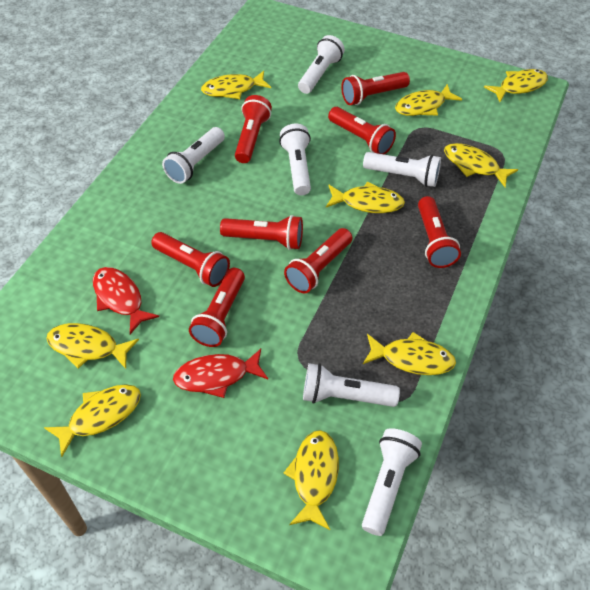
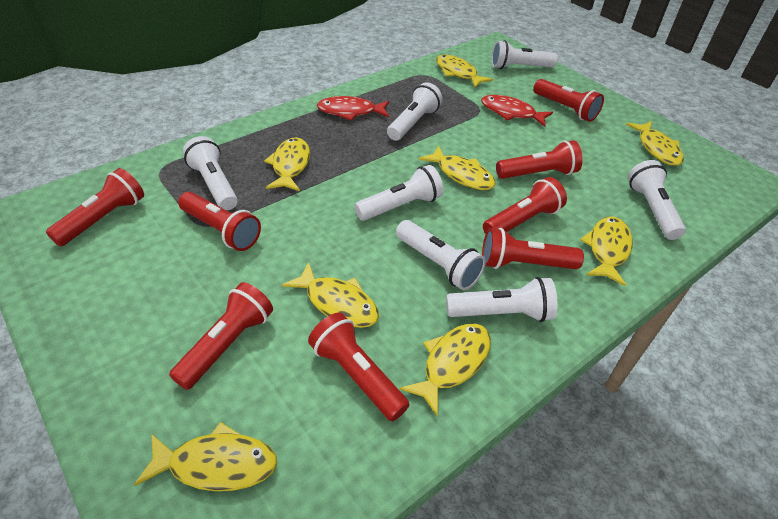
white flashlight: 6 -> 7
yellow fish: 9 -> 8

